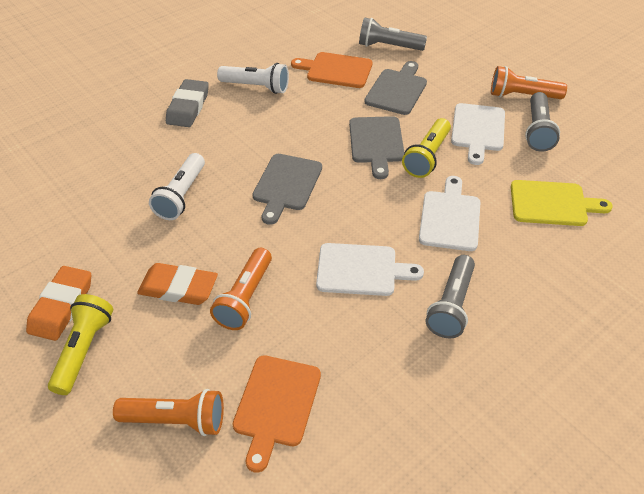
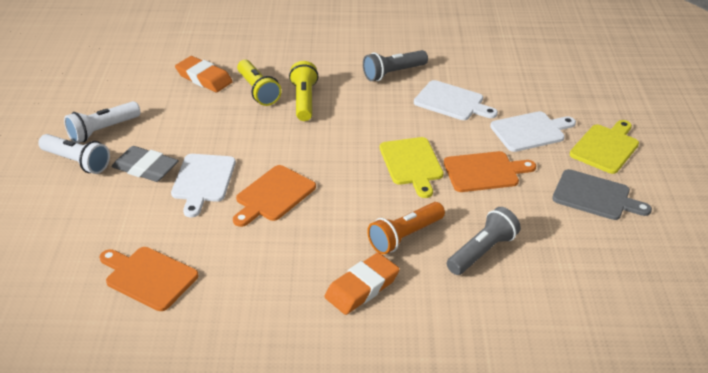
grey cutting board: 3 -> 1
grey flashlight: 3 -> 2
orange cutting board: 2 -> 3
orange flashlight: 3 -> 1
yellow cutting board: 1 -> 2

